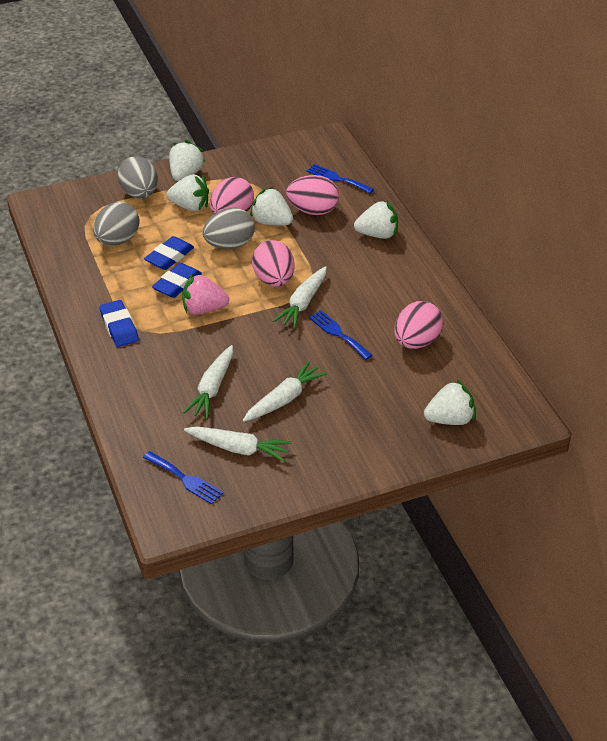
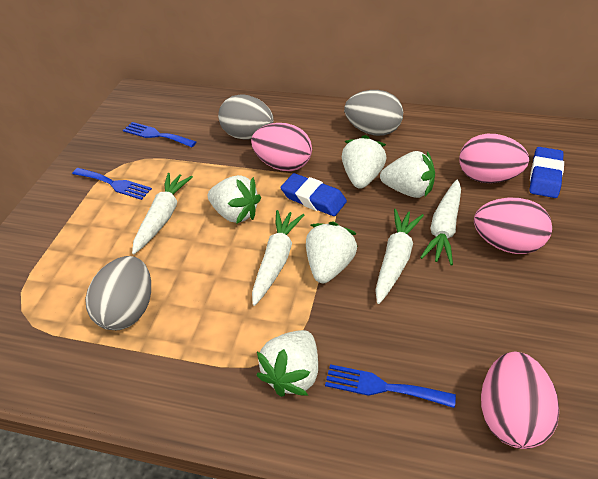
blue eraser: 3 -> 2
pink strawberry: 1 -> 0

